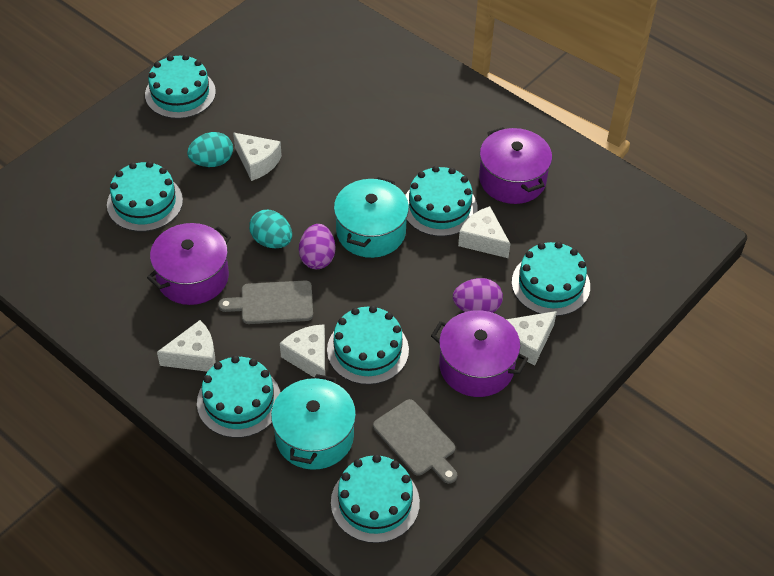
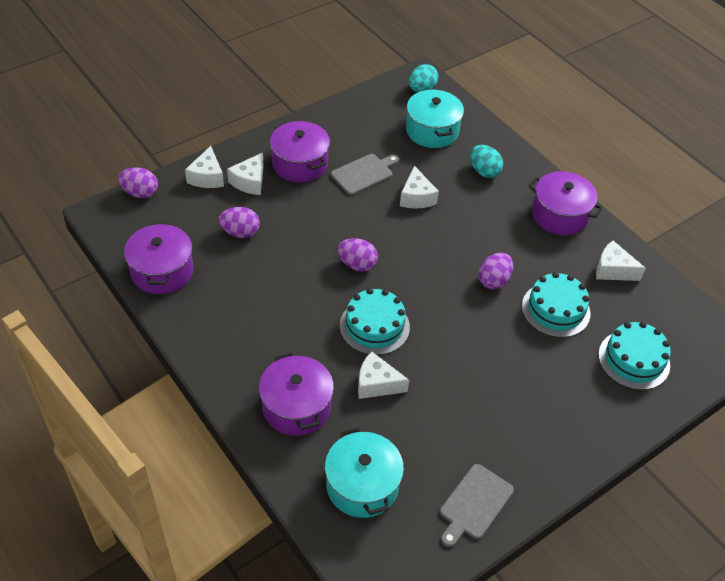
purple egg: 2 -> 4
purple pot: 3 -> 4
turquoise cake: 7 -> 3

